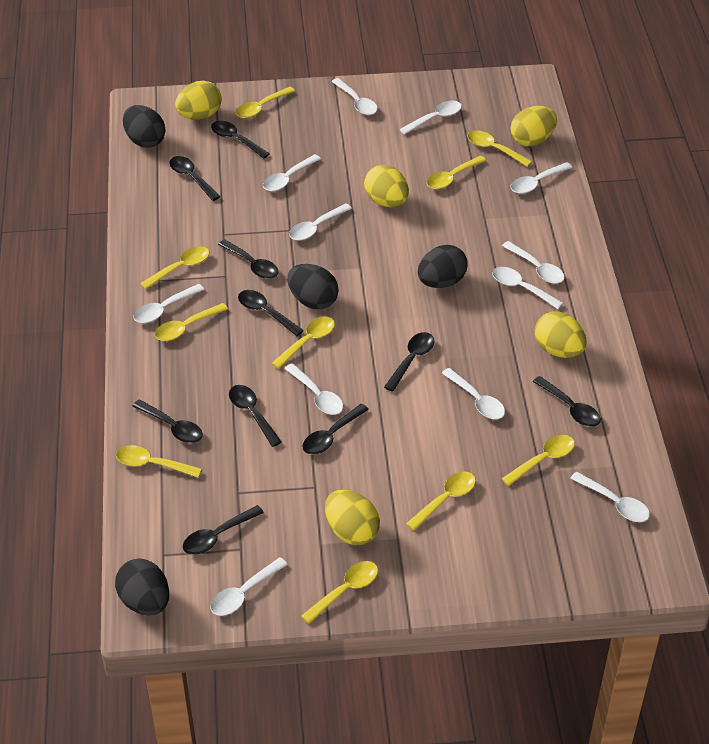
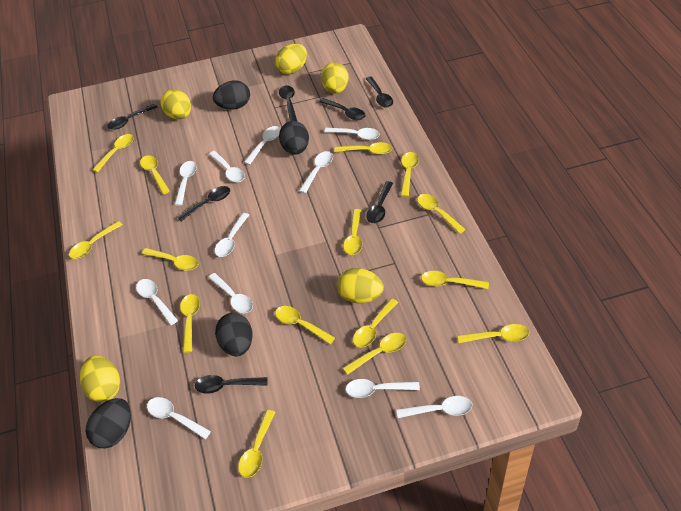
black spoon: 10 -> 7
white spoon: 12 -> 11
yellow spoon: 10 -> 15

